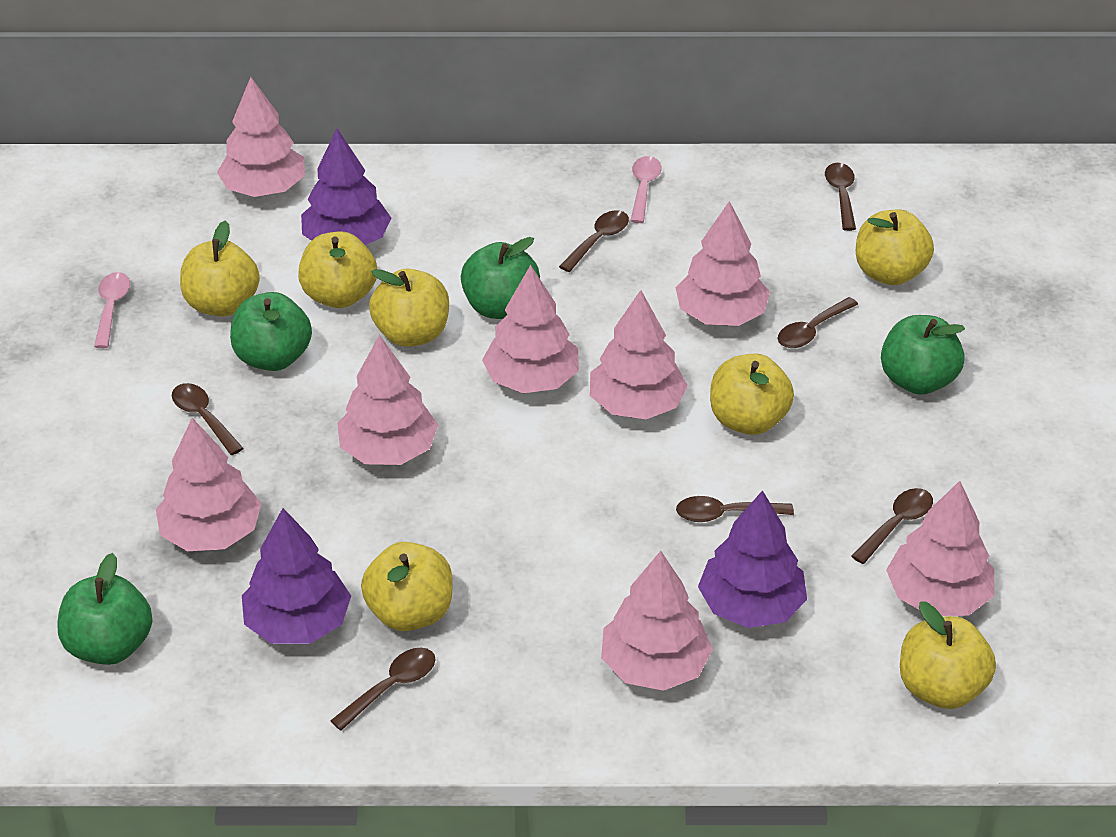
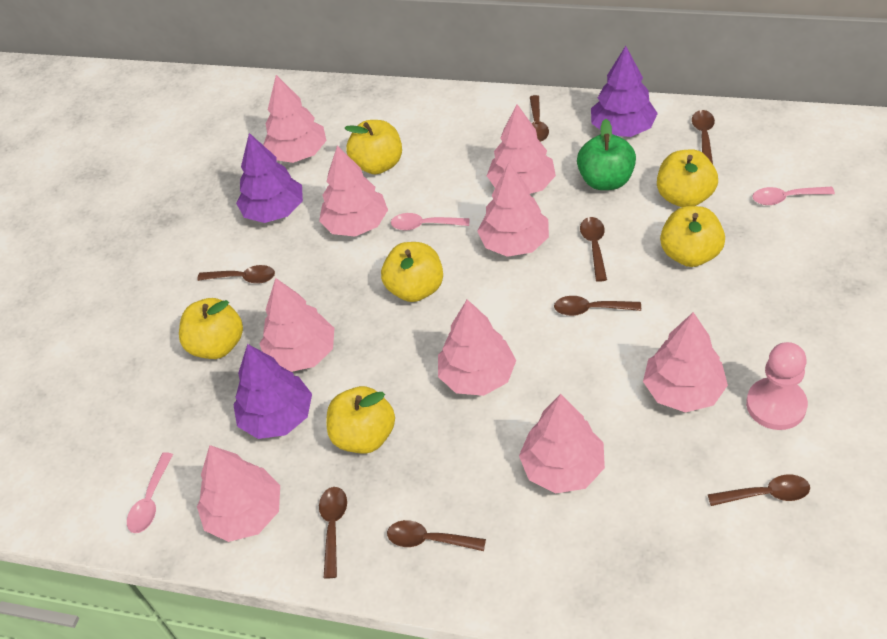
brown spoon: 7 -> 8
green apple: 4 -> 1
pink pawn: 0 -> 1
pink spoon: 2 -> 3
pink tree: 8 -> 9
yellow apple: 7 -> 6

